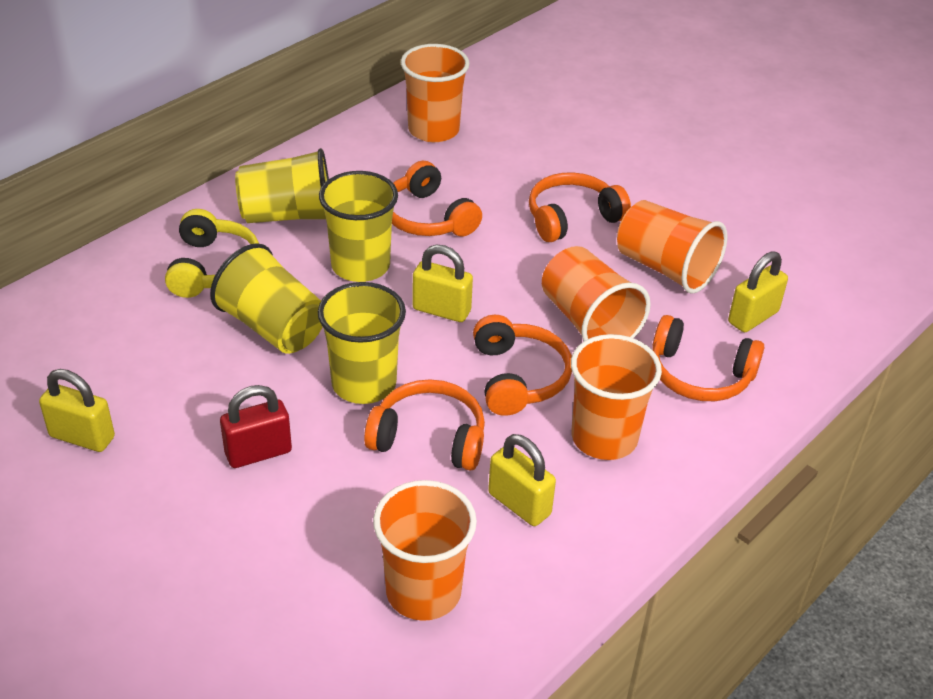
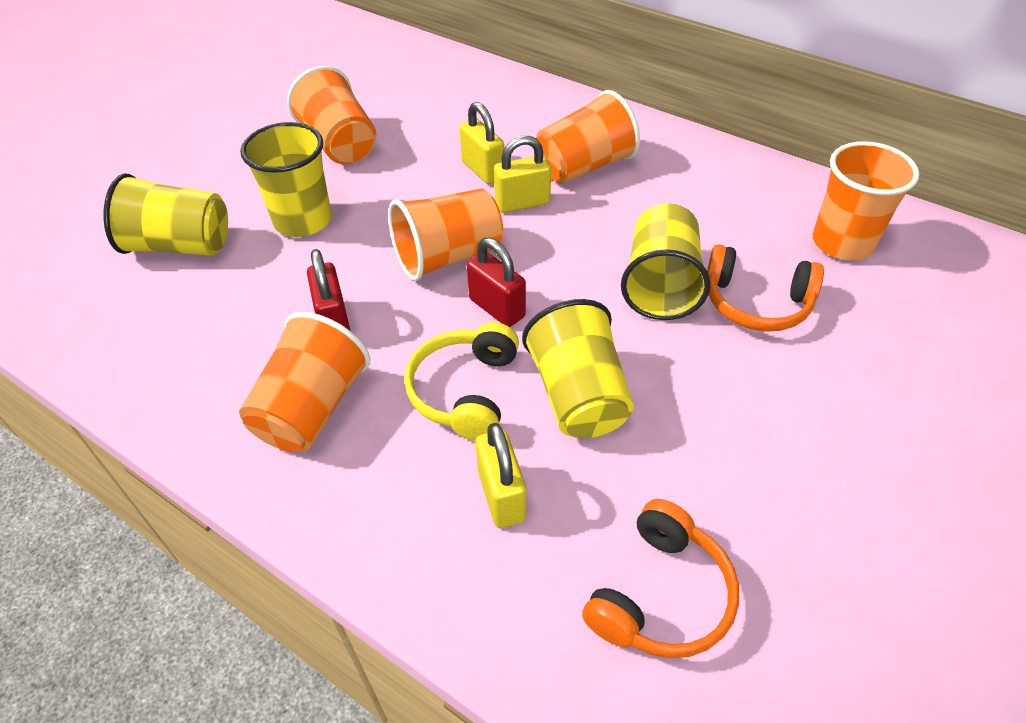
orange headphones: 5 -> 2
red padlock: 1 -> 2
yellow padlock: 4 -> 3

